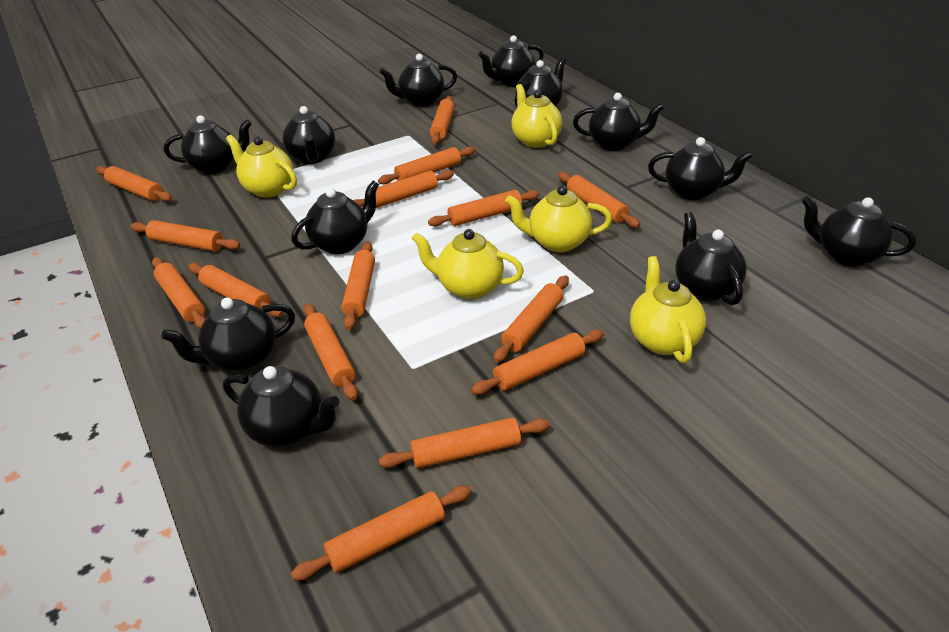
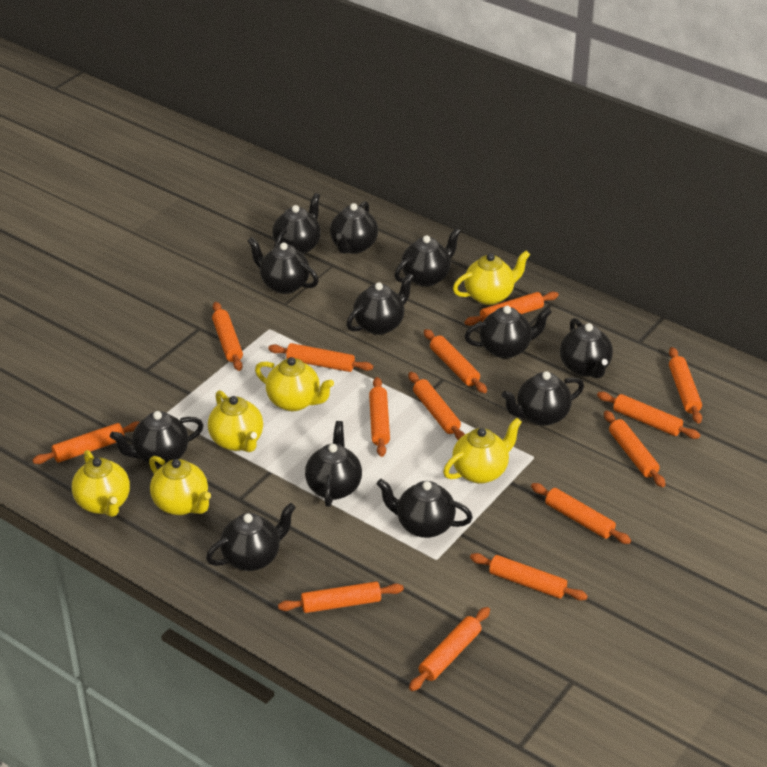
orange rolling pin: 15 -> 14
yellow teapot: 5 -> 6

